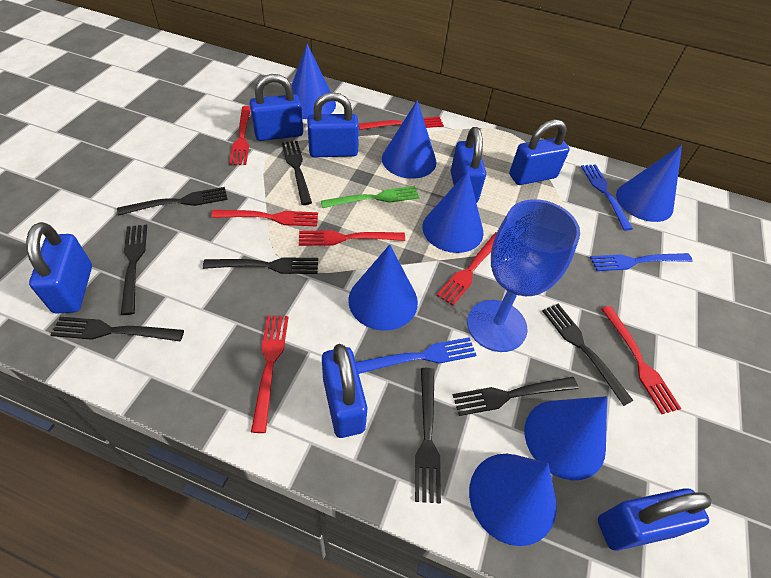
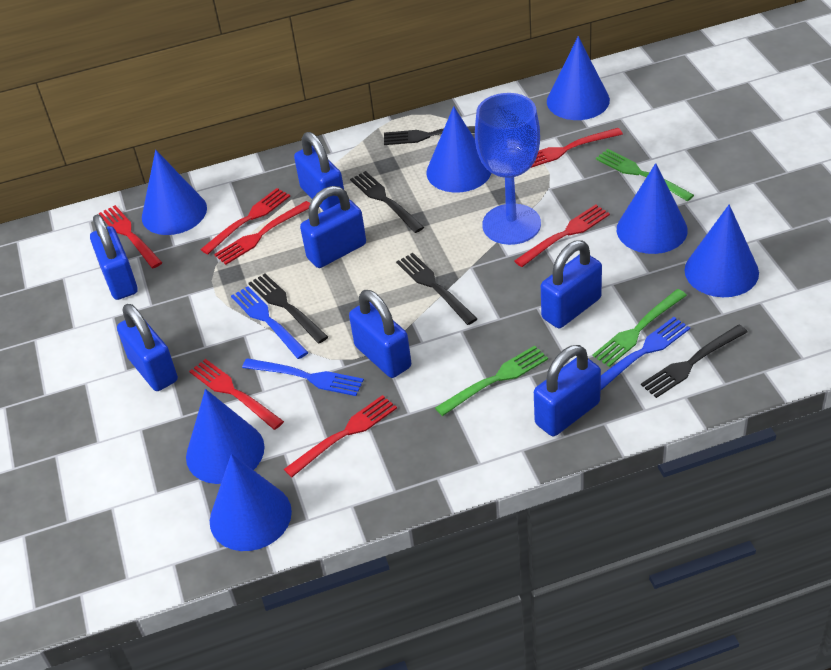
black fork: 8 -> 5
green fork: 1 -> 3

